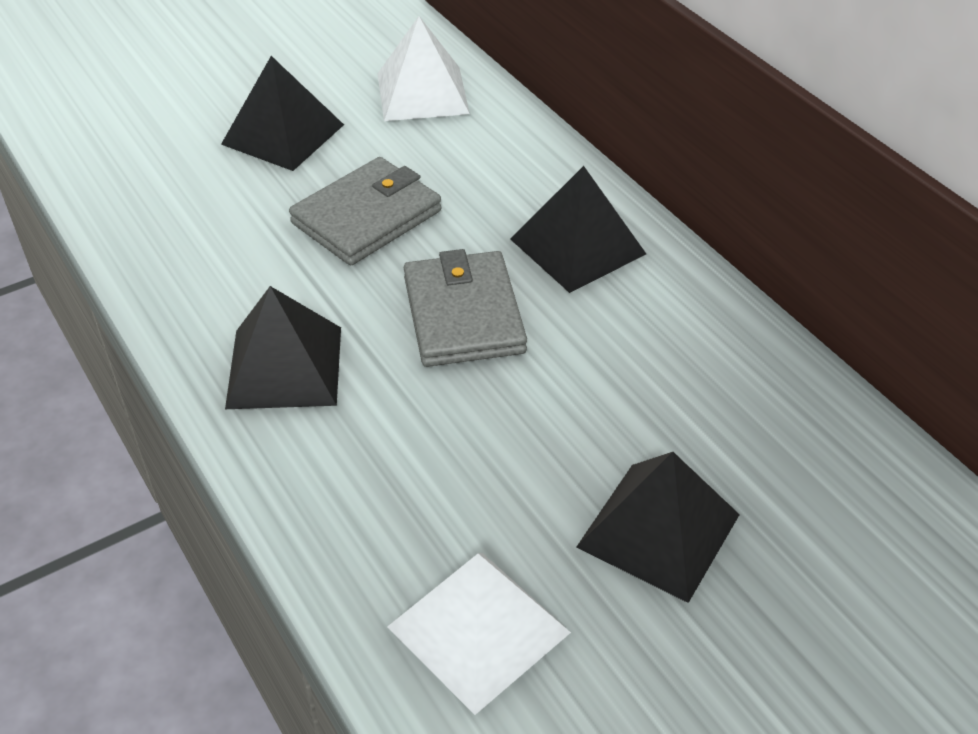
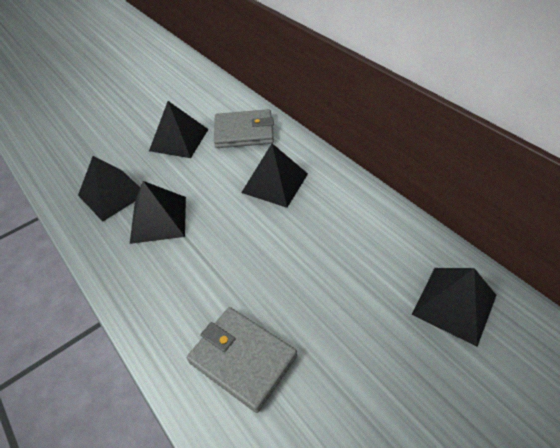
black pyramid: 4 -> 5
white pyramid: 2 -> 0

